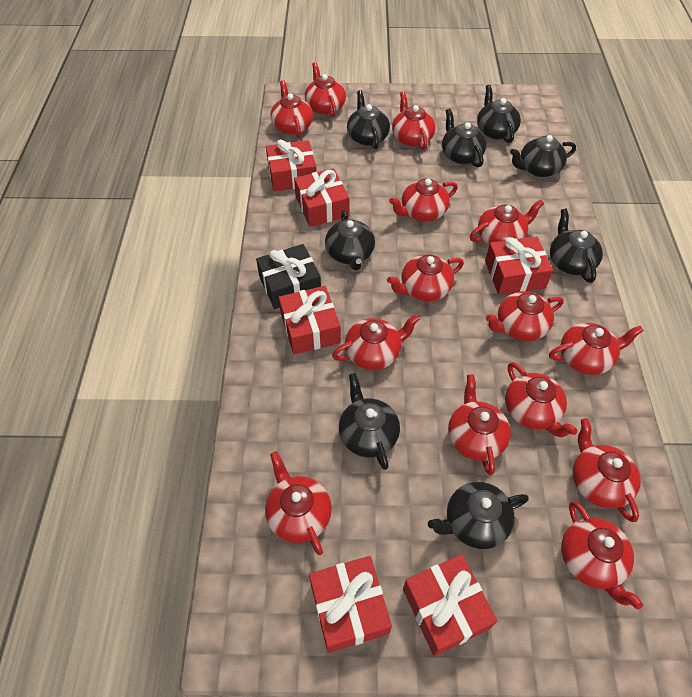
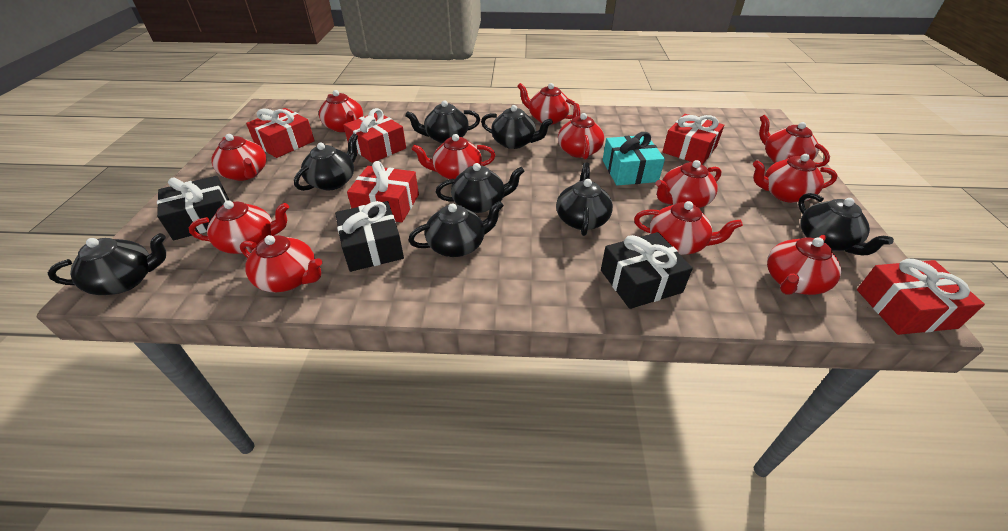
black gift: 1 -> 3
red gift: 6 -> 5
red teapot: 14 -> 12
turquoise gift: 0 -> 1

